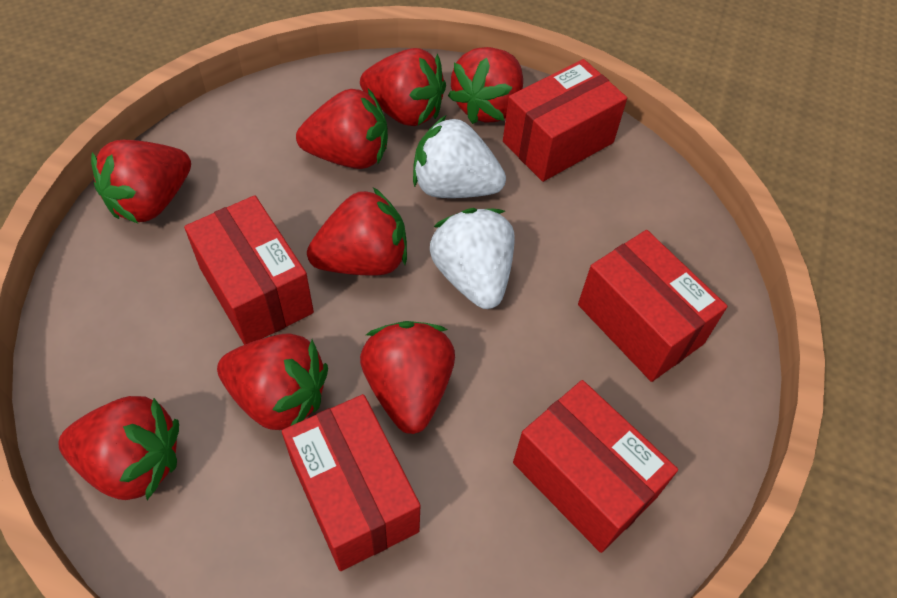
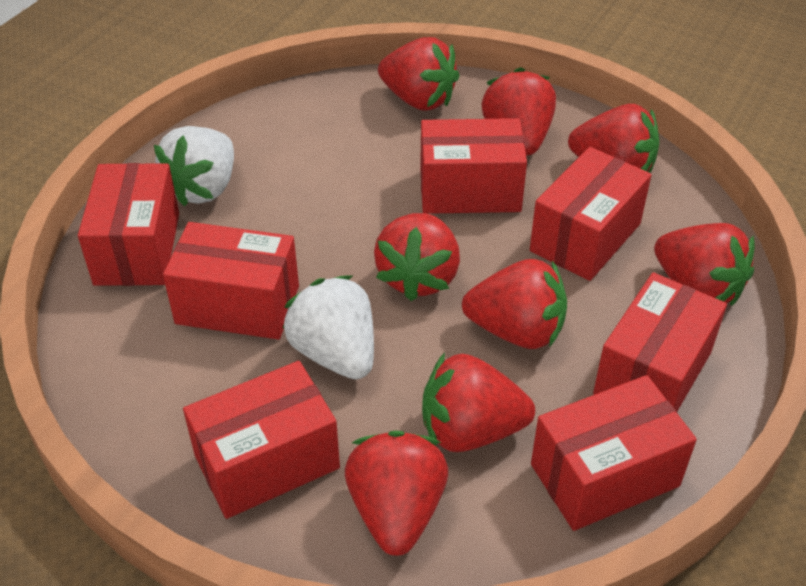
red box: 5 -> 7

